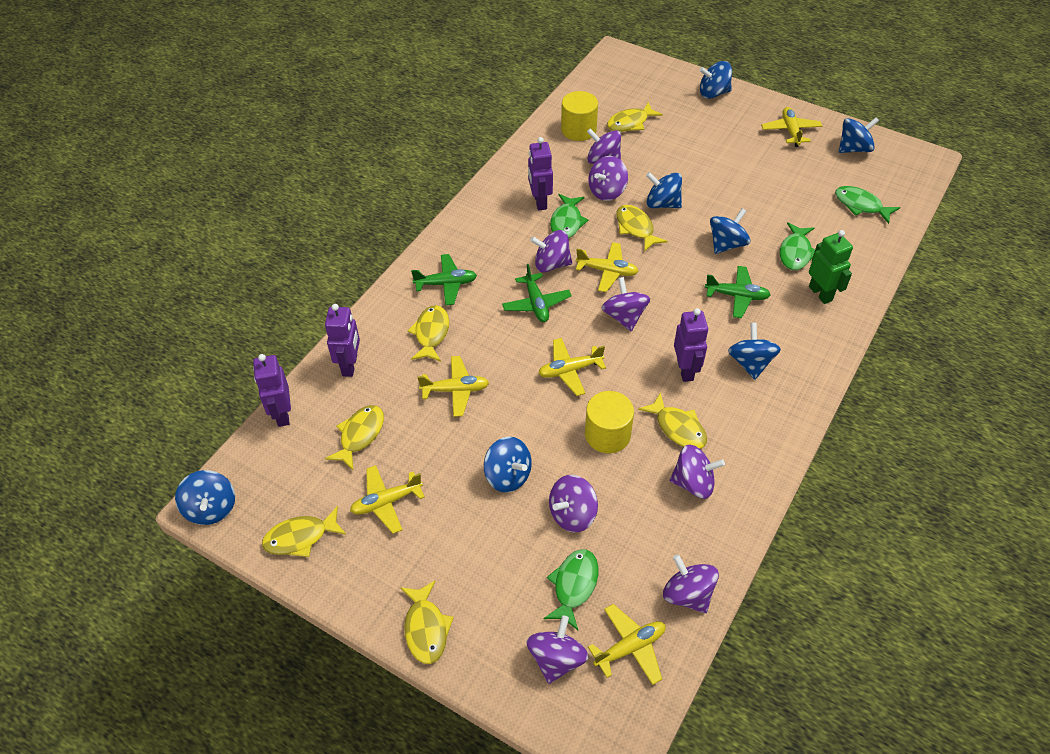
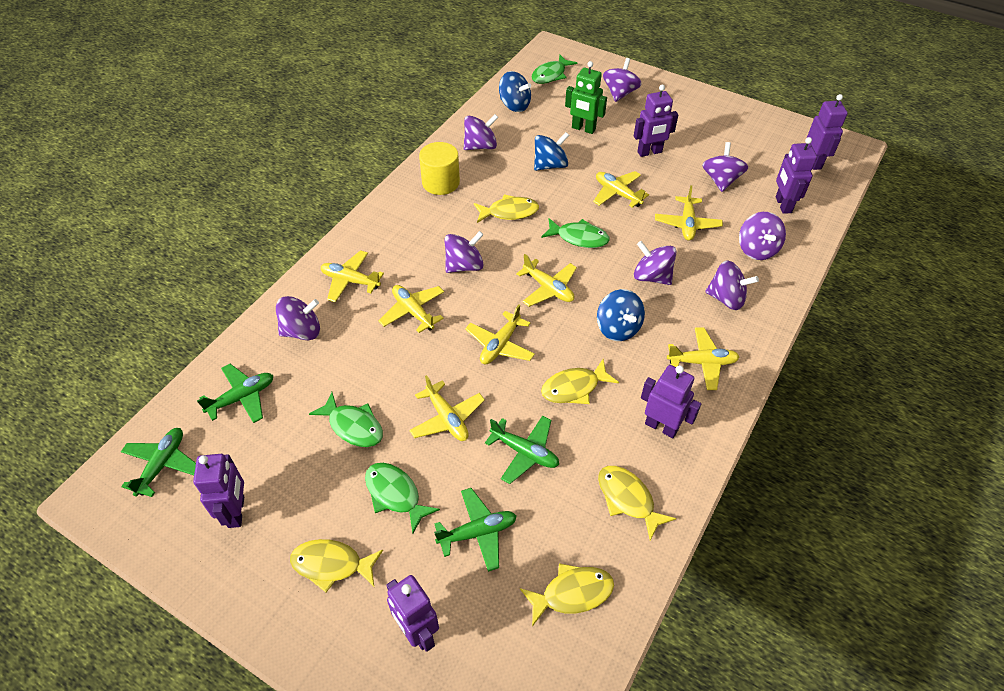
blue spinning top: 7 -> 3
green plane: 3 -> 4
purple robot: 4 -> 6
yellow cylinder: 2 -> 1
yellow fish: 7 -> 5
yellow plane: 6 -> 8

